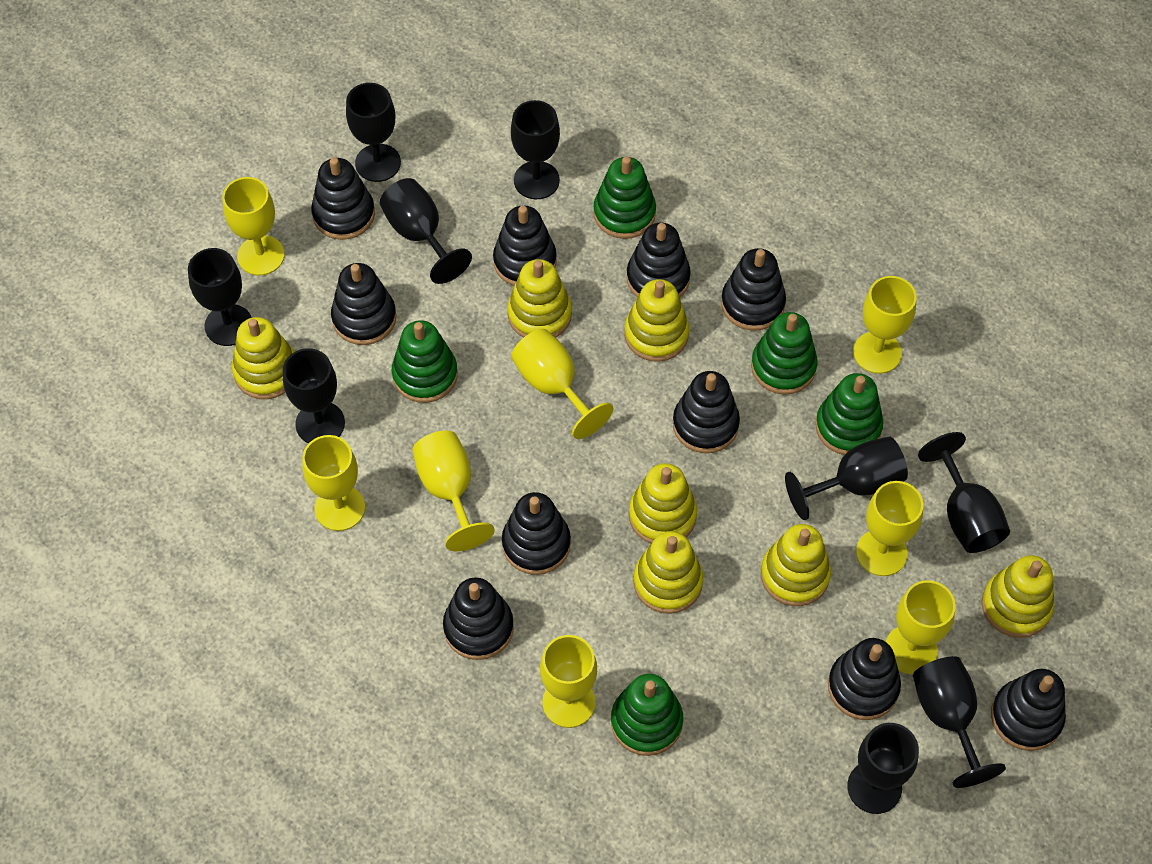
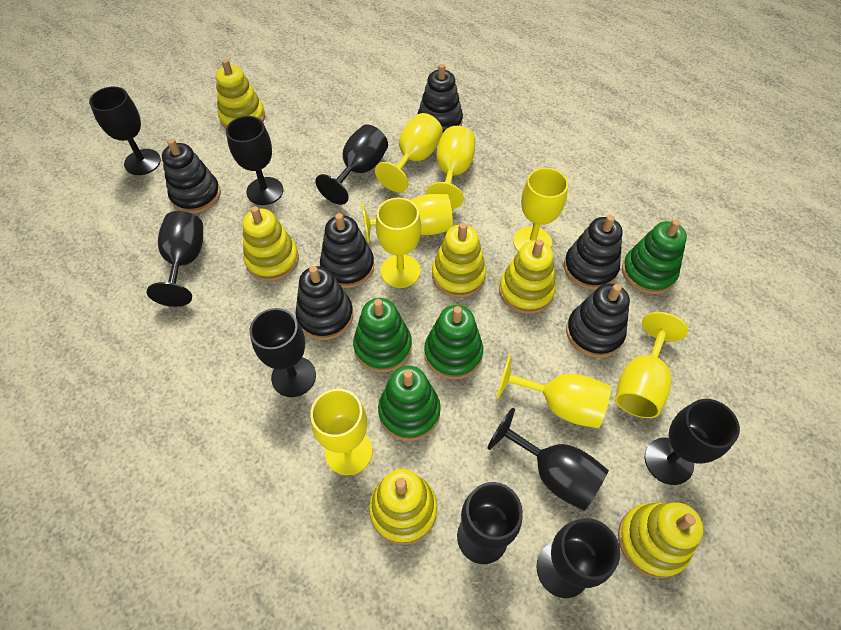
black stacking toy: 10 -> 6
green stacking toy: 5 -> 4
yellow stacking toy: 7 -> 6

